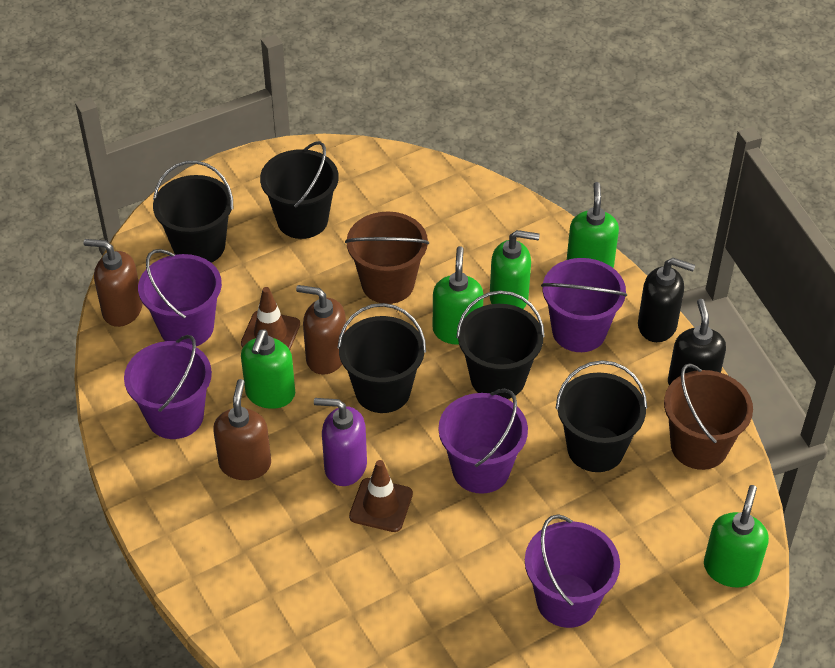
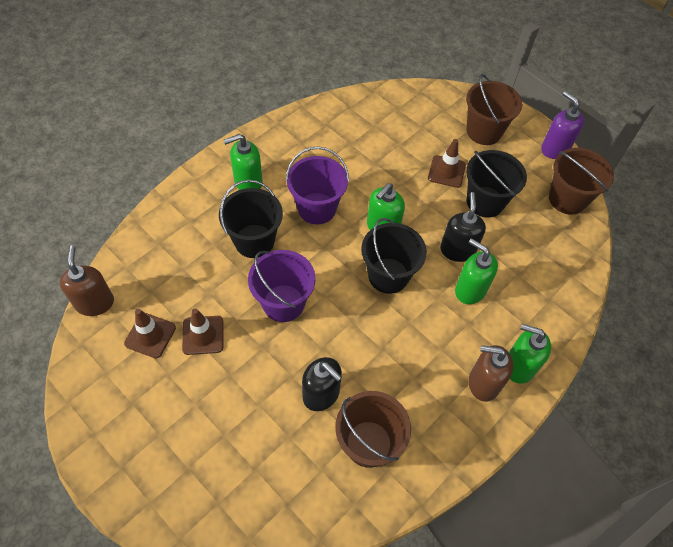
black bucket: 5 -> 3
brown bucket: 2 -> 3
brown soap dispenser: 3 -> 2
brown traffic cone: 2 -> 3
green soap dispenser: 5 -> 4
purple bucket: 5 -> 2

